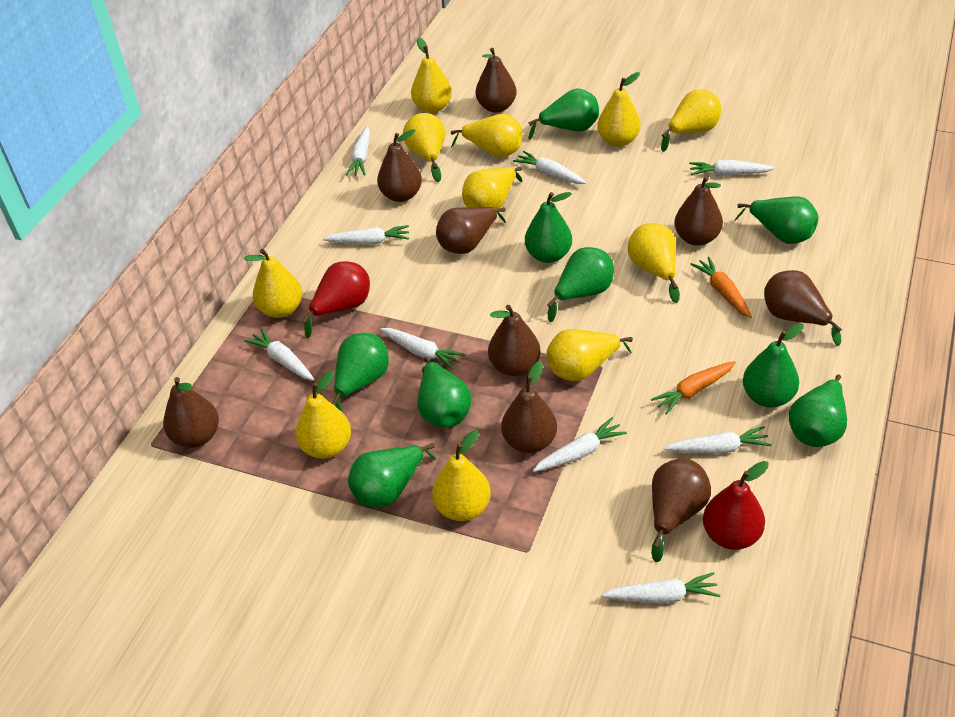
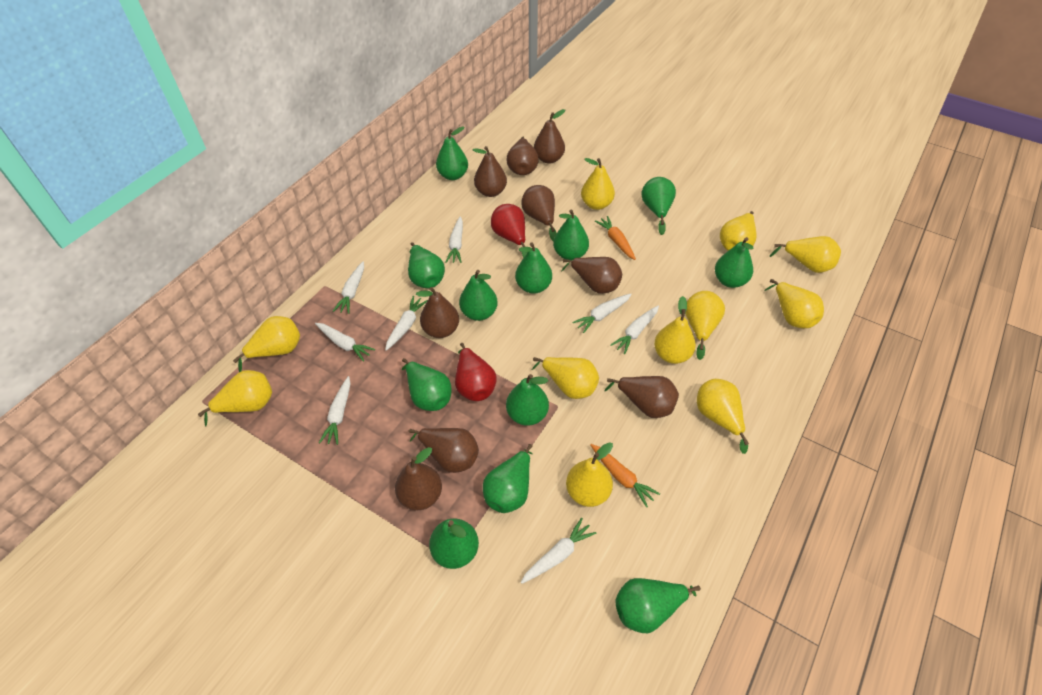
green pear: 9 -> 12
white carrot: 9 -> 8

